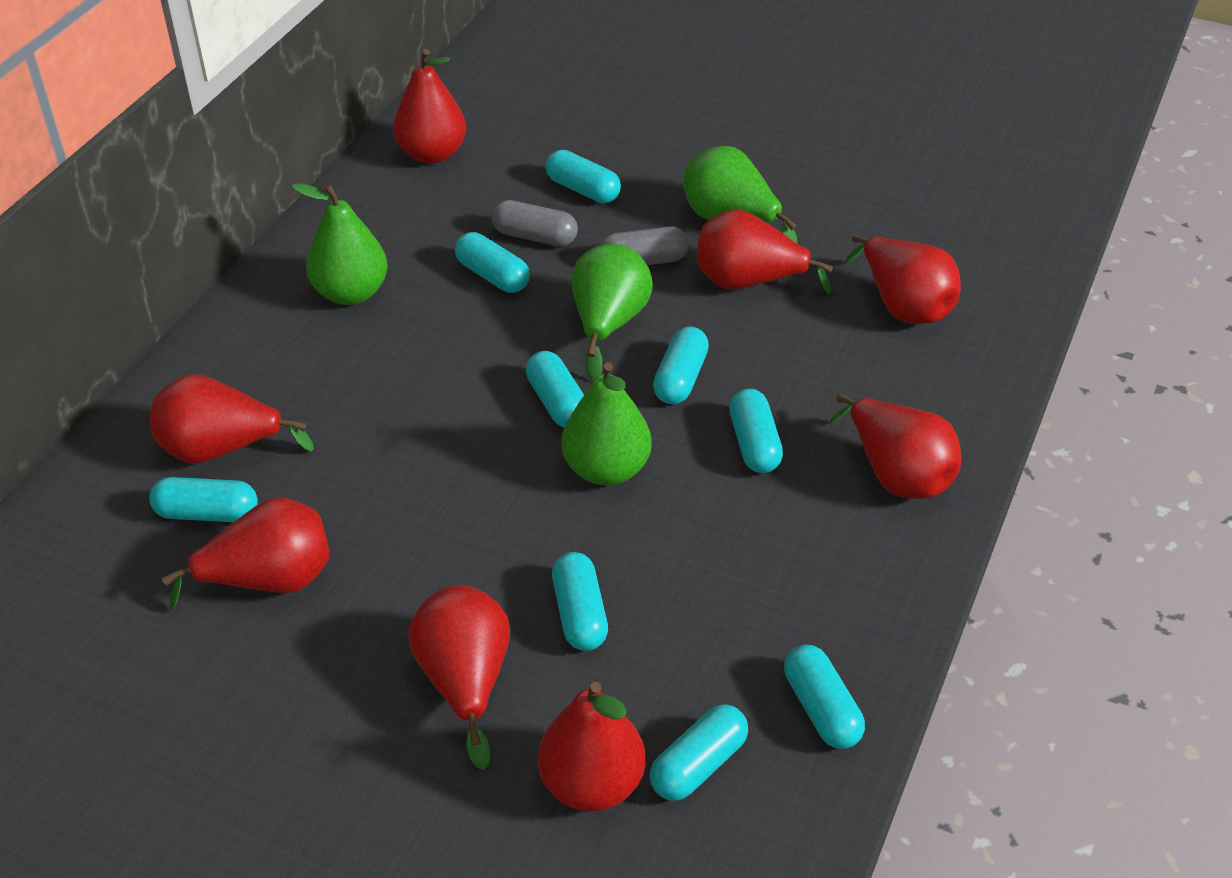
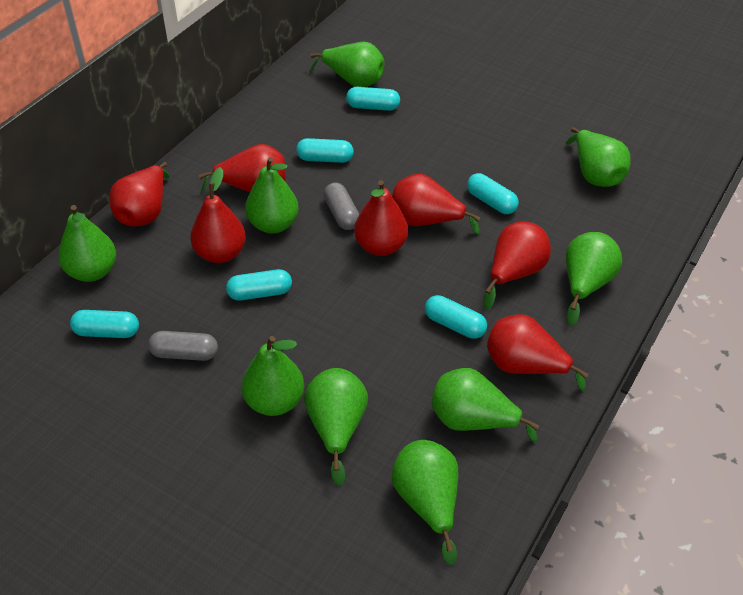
green pear: 4 -> 9
red pear: 8 -> 7
turquoise capsule: 9 -> 6

